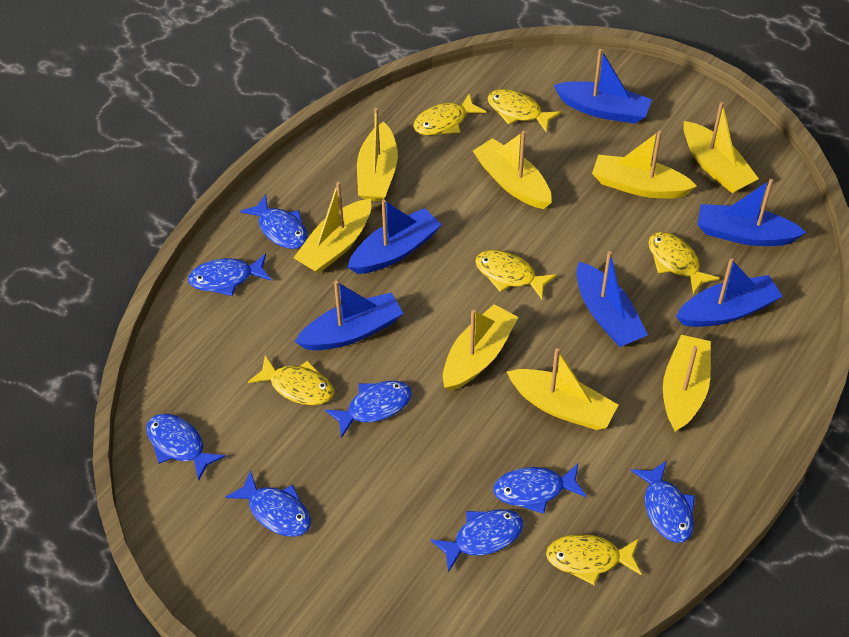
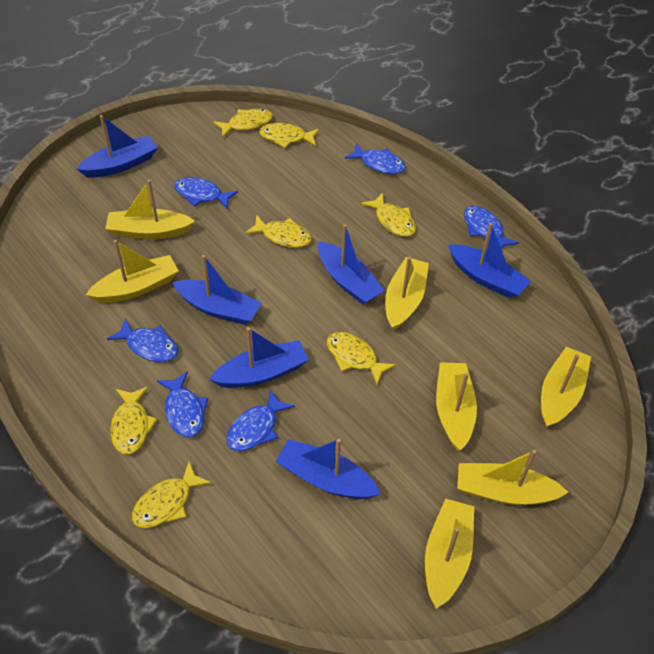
blue fish: 8 -> 6
yellow boat: 8 -> 7
yellow fish: 6 -> 7

